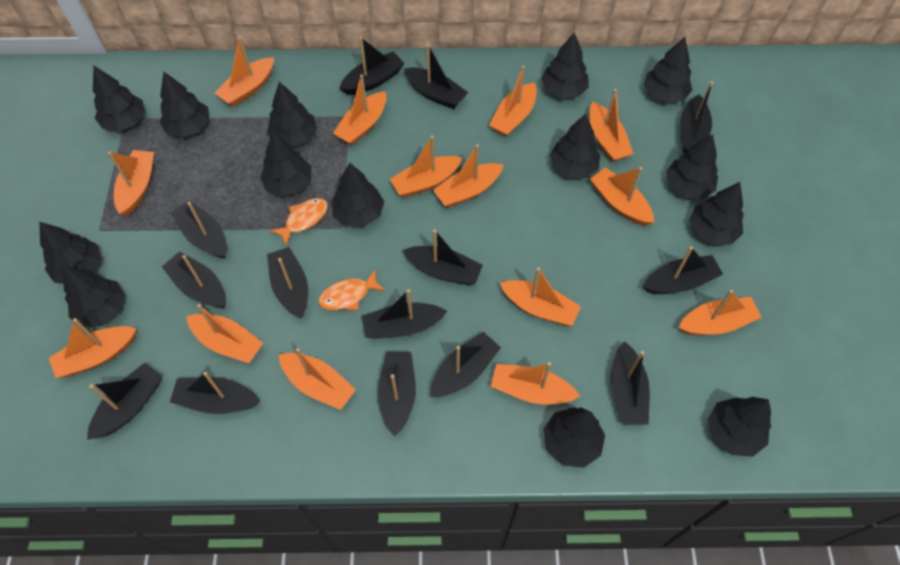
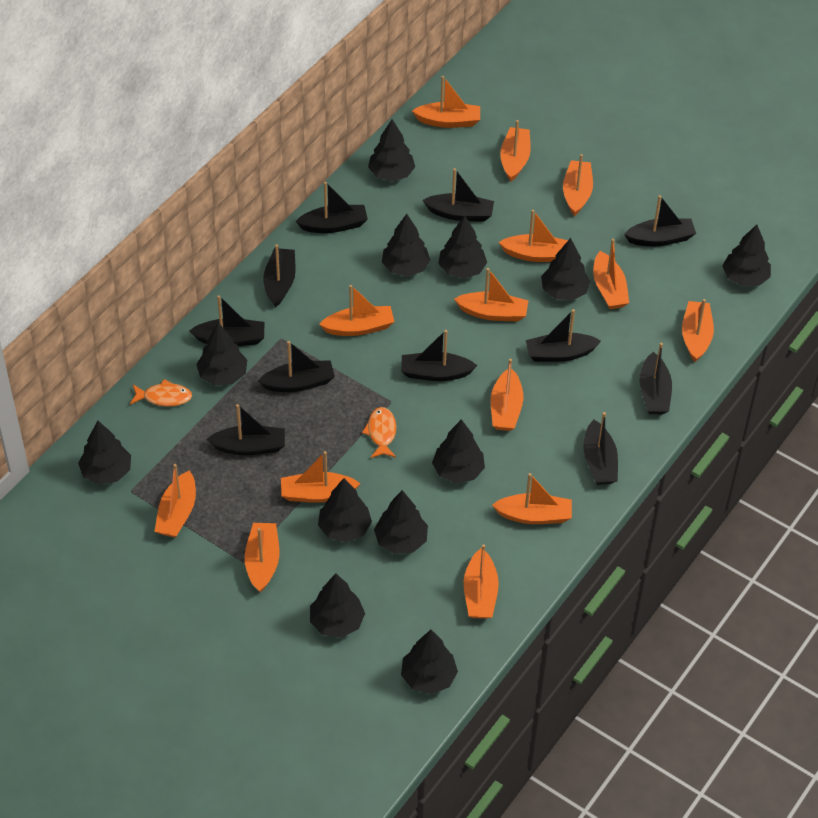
black boat: 14 -> 11
black tree: 14 -> 12

